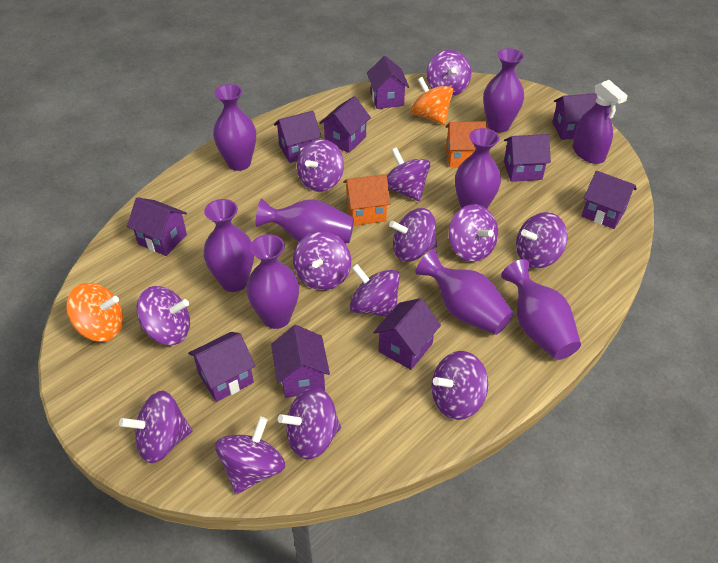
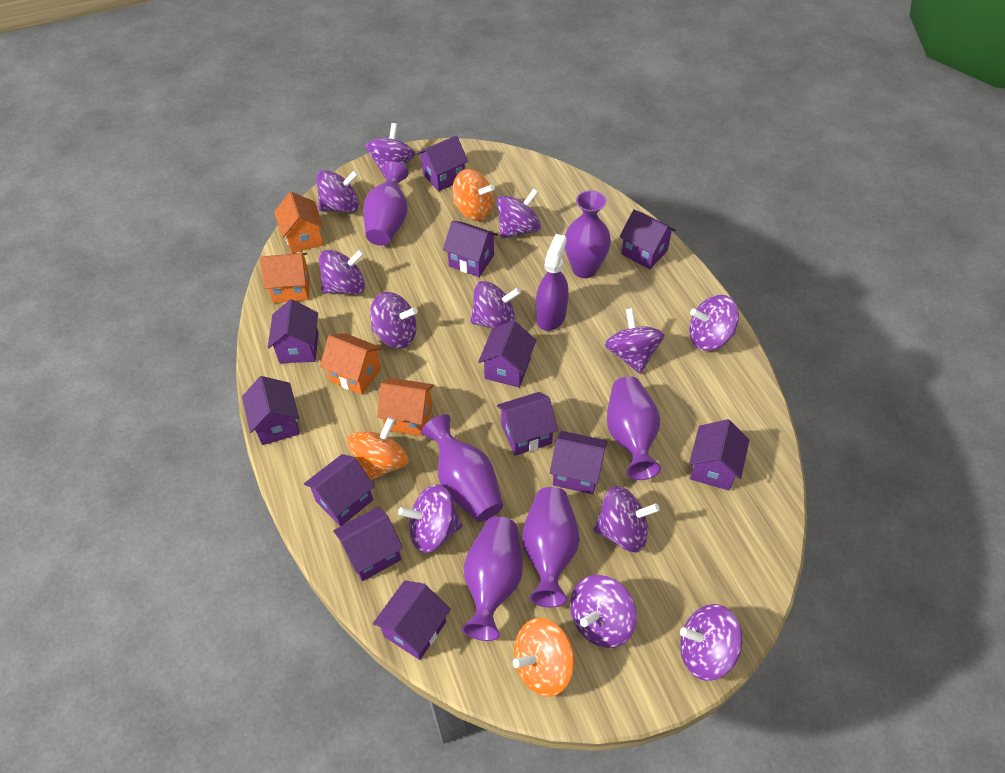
orange house: 2 -> 4
orange spinning top: 2 -> 3
purple house: 10 -> 12
purple spinning top: 13 -> 12
purple vase: 8 -> 6

